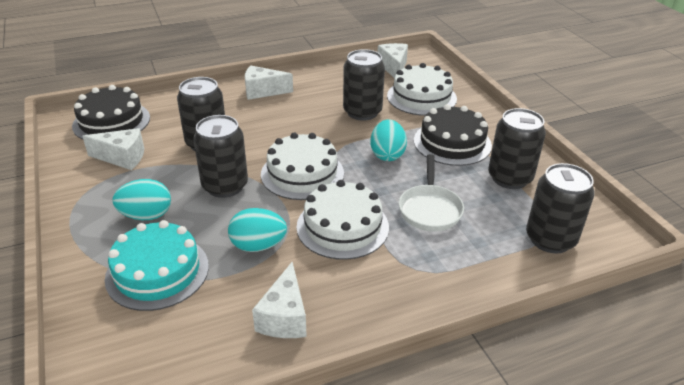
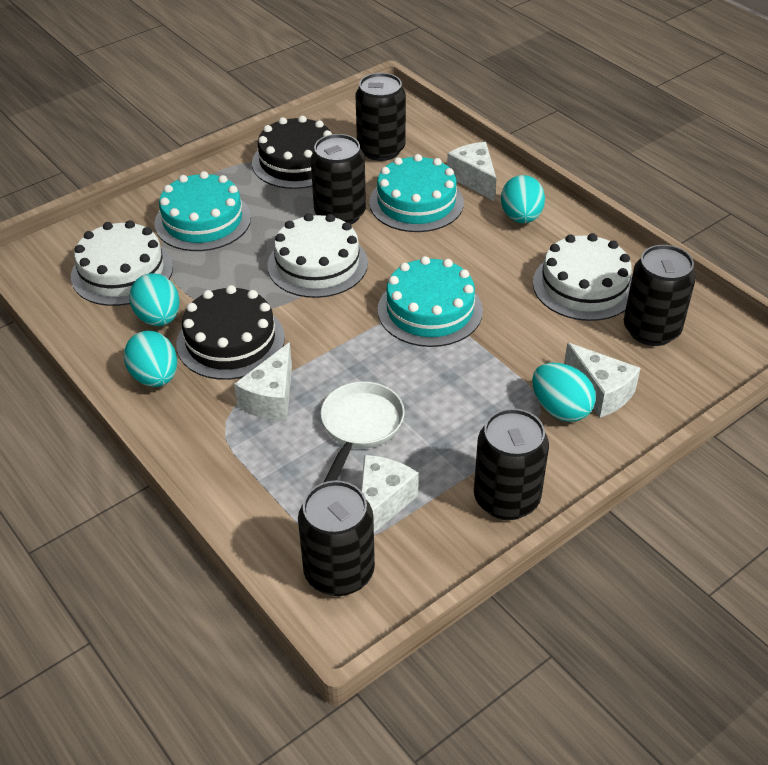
turquoise cake: 1 -> 3
turquoise egg: 3 -> 4

